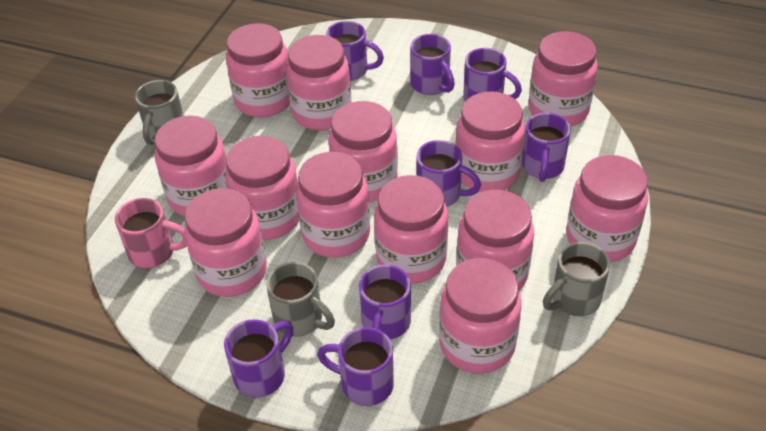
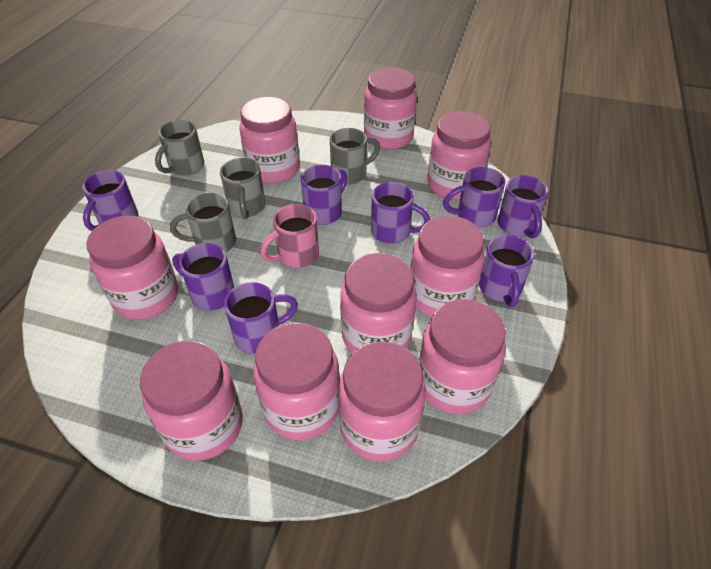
grey mug: 3 -> 4
pink jar: 13 -> 10

